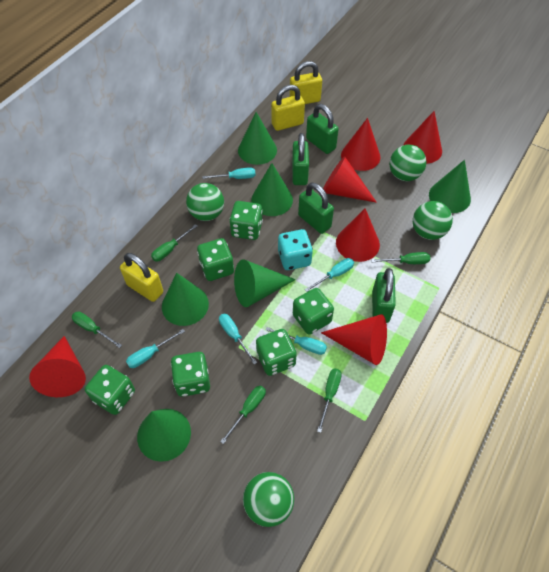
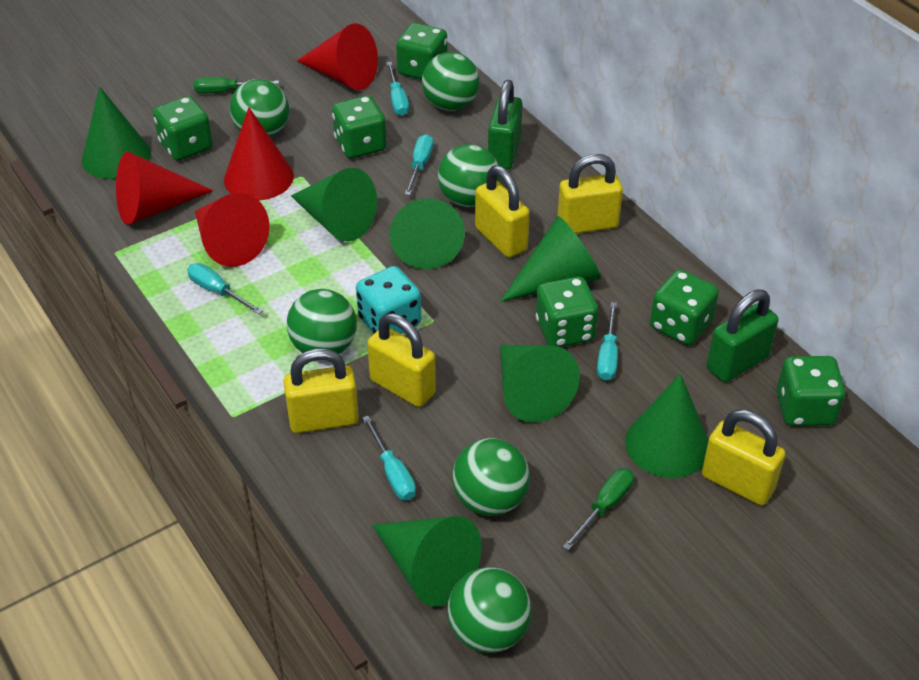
green ball: 4 -> 6
green cone: 6 -> 7
green padlock: 4 -> 2
green screwdriver: 5 -> 2
red cone: 6 -> 4
yellow padlock: 3 -> 5

